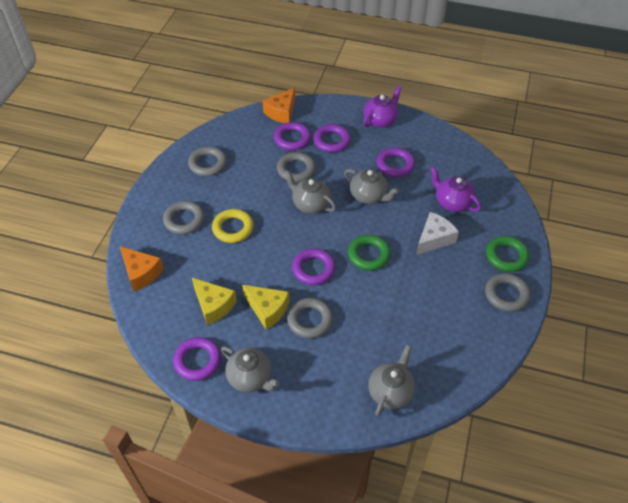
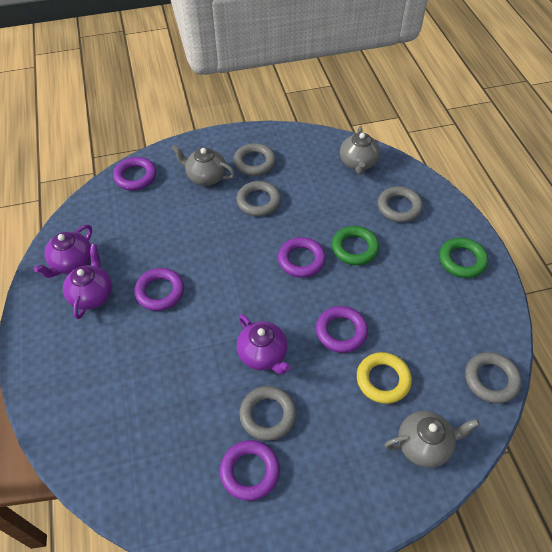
grey teapot: 4 -> 3
orange cheese: 2 -> 0
purple teapot: 2 -> 3
white cheese: 1 -> 0
yellow cheese: 2 -> 0

